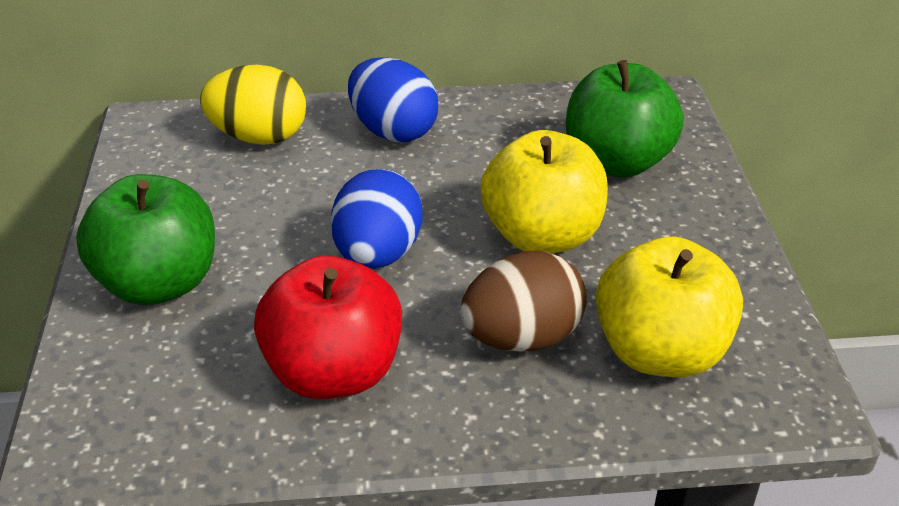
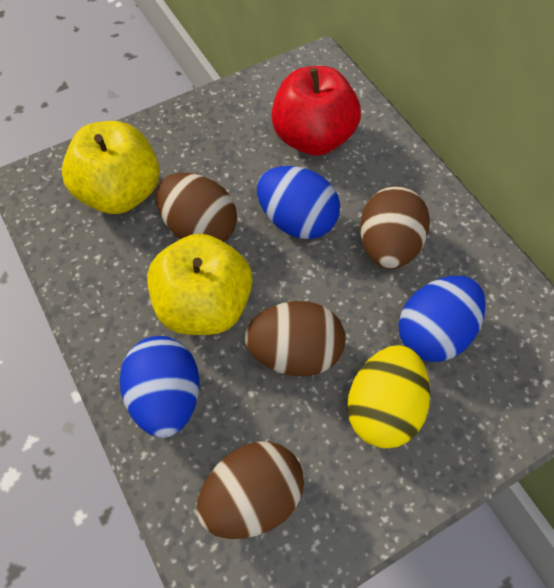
blue egg: 2 -> 3
brown egg: 1 -> 4
green apple: 2 -> 0

